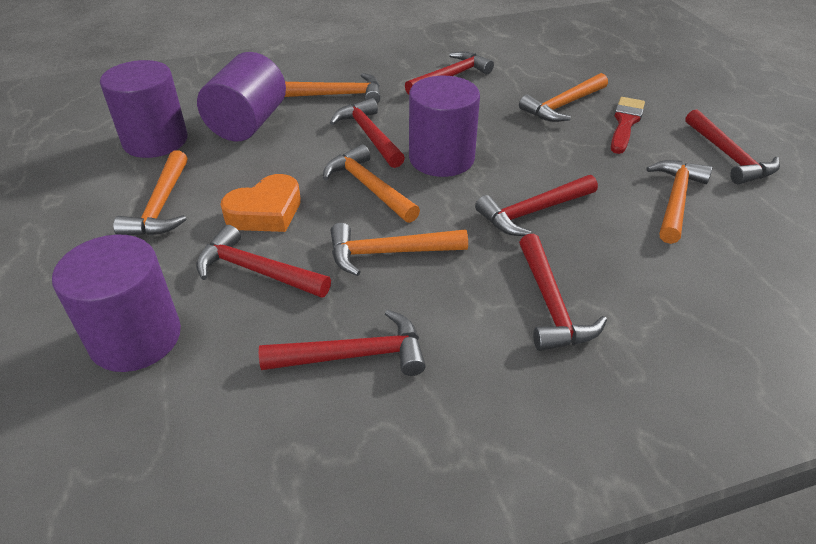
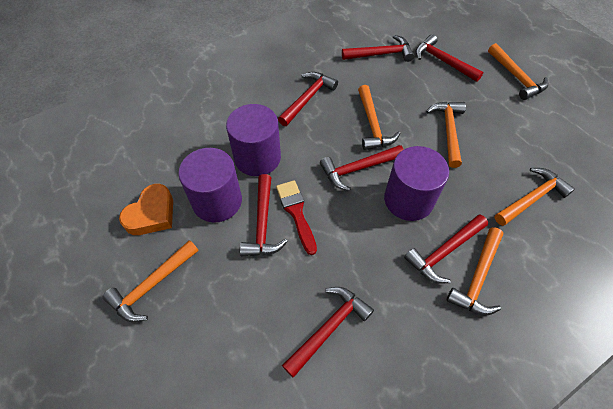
purple cylinder: 4 -> 3

